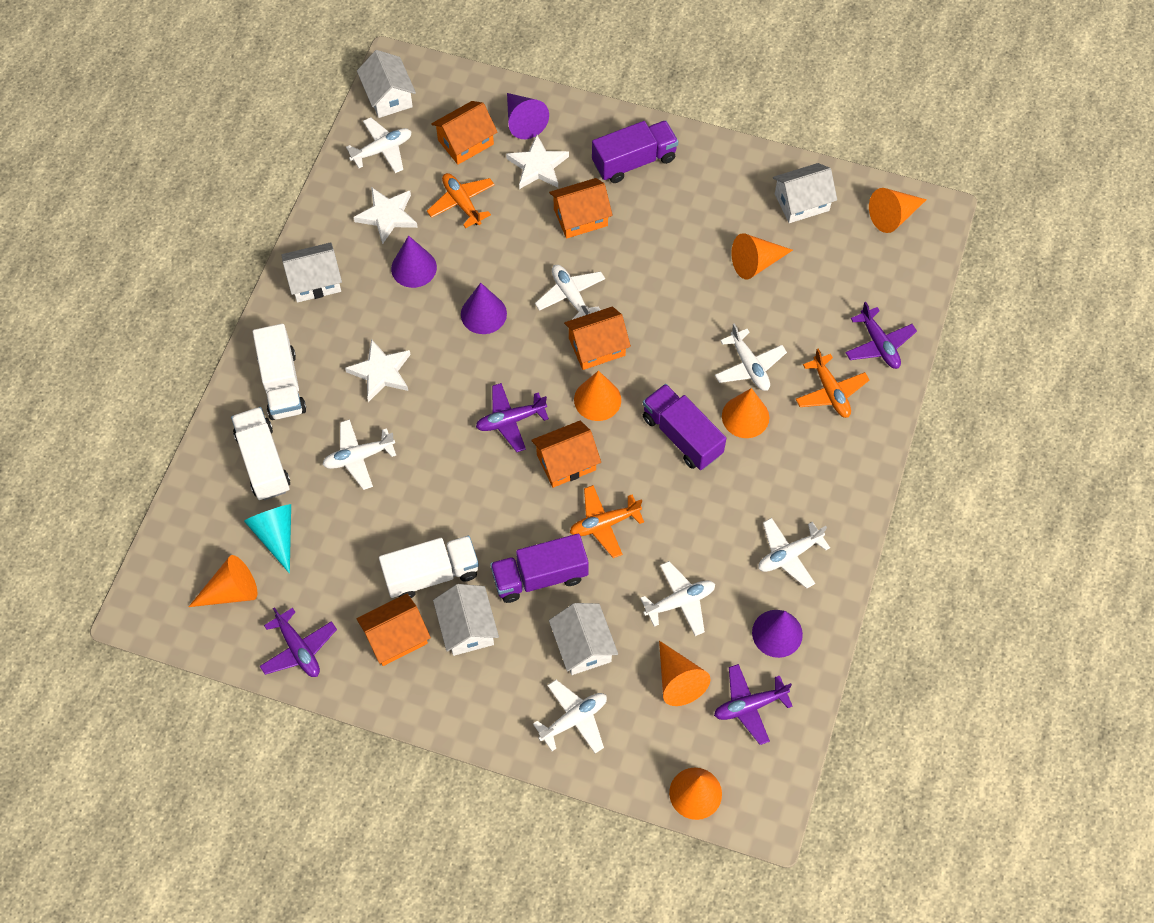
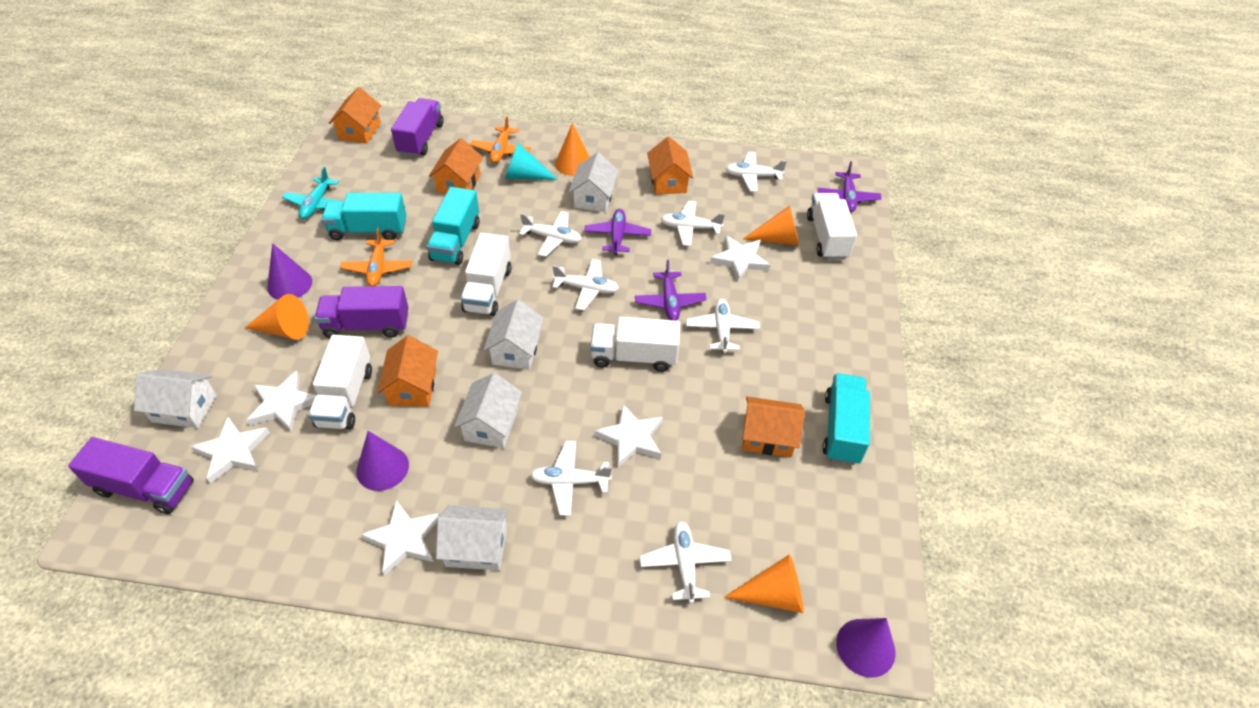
orange cone: 7 -> 4
orange plane: 3 -> 2
purple cone: 4 -> 3
purple plane: 4 -> 3
turquoise plane: 0 -> 1
turquoise truck: 0 -> 3
white star: 3 -> 5
white truck: 3 -> 4

